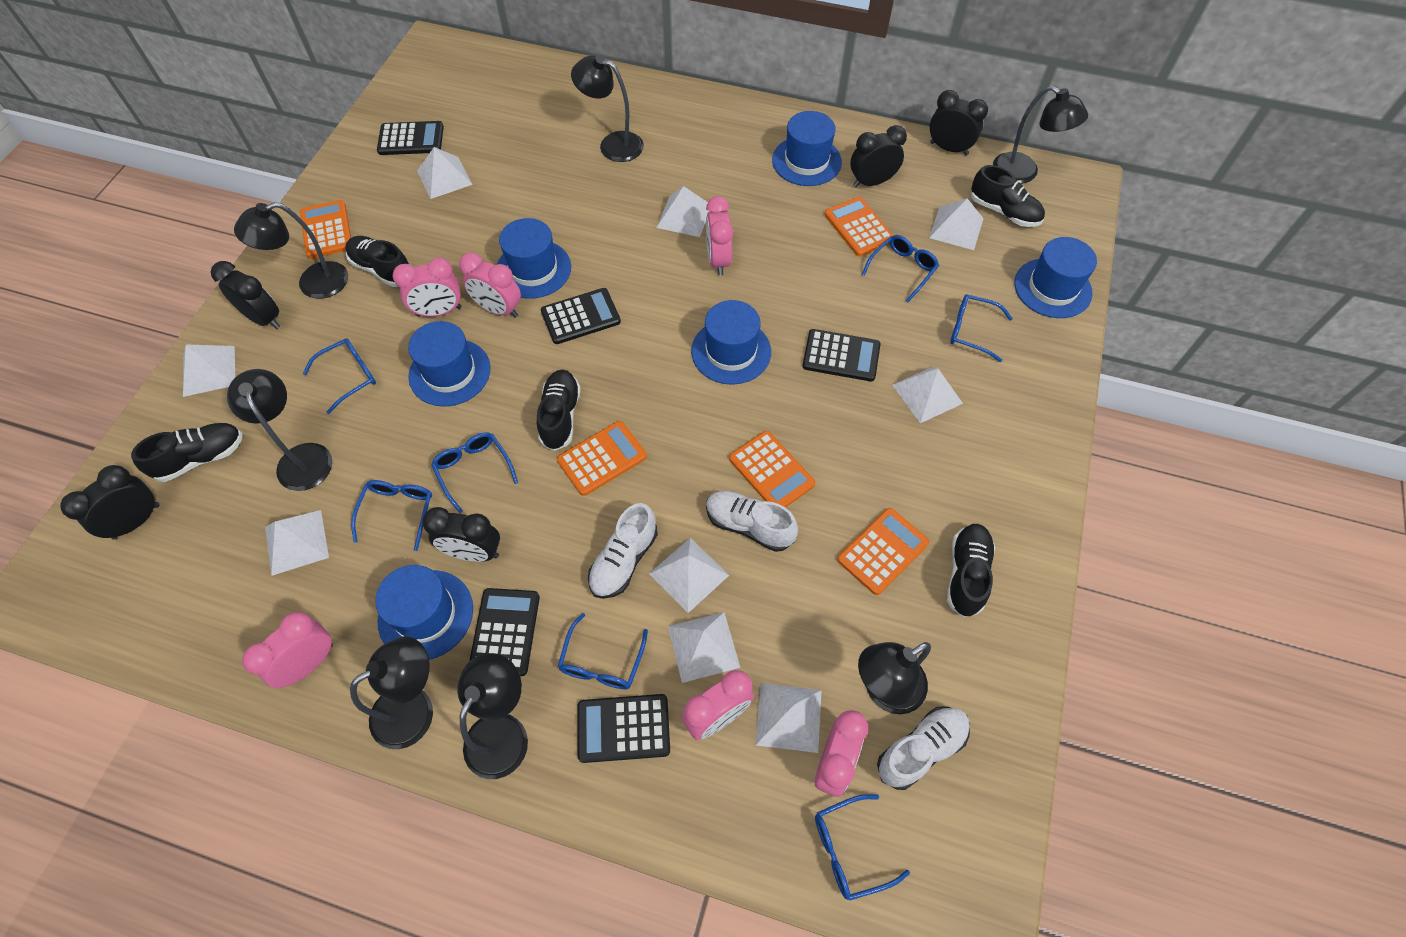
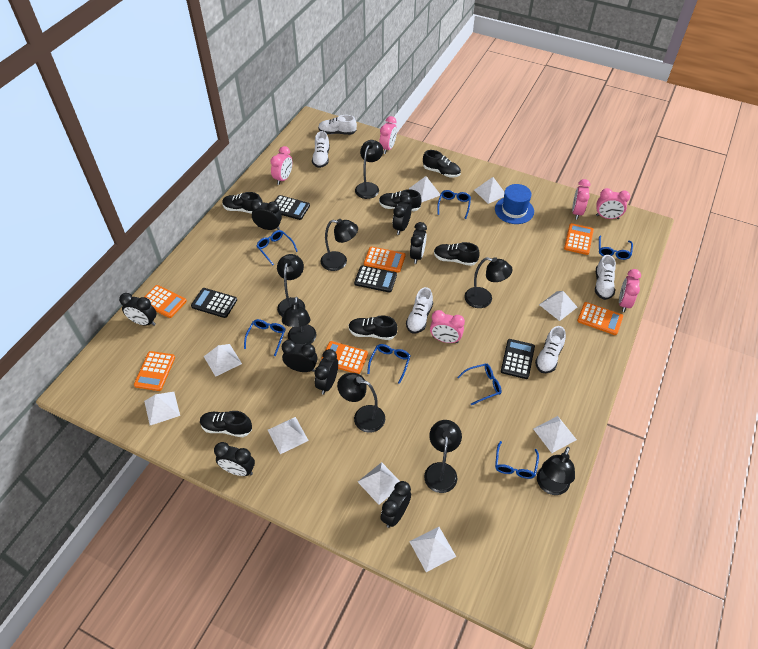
black calculator: 5 -> 4
black clock: 5 -> 8
black lamp: 7 -> 8
black shoe: 5 -> 6
blue hat: 6 -> 1
orange calculator: 5 -> 6
white shoe: 3 -> 5

